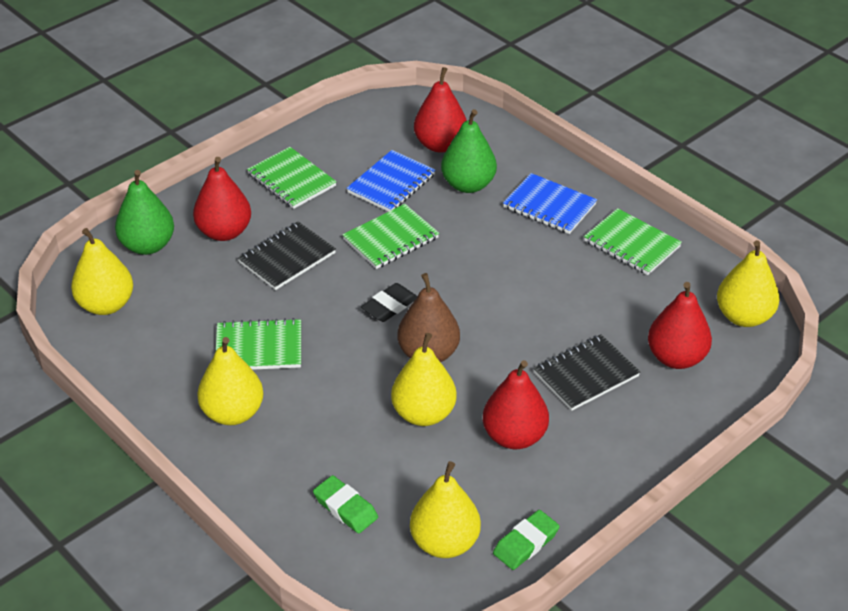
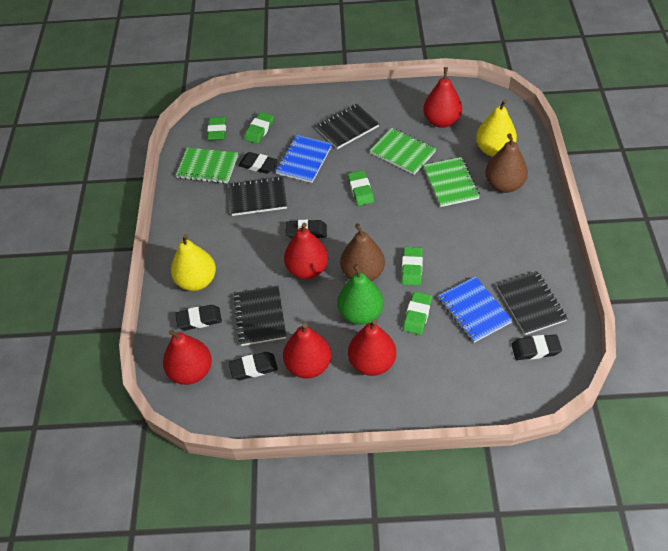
black eraser: 1 -> 5
black notebook: 2 -> 4
brown pear: 1 -> 2
green eraser: 2 -> 5
green notebook: 4 -> 3
green pear: 2 -> 1
red pear: 4 -> 5
yellow pear: 5 -> 2

